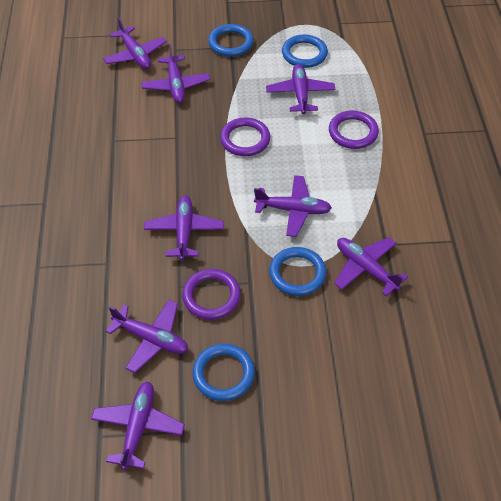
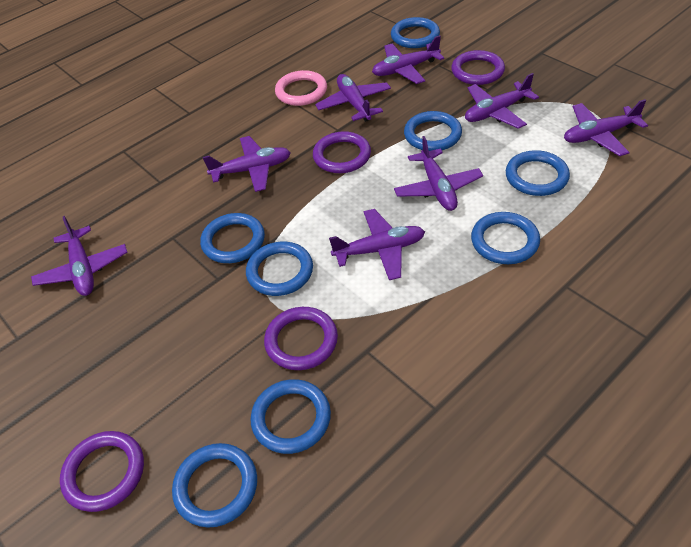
blue ring: 4 -> 8
pink ring: 0 -> 1
purple ring: 3 -> 4

